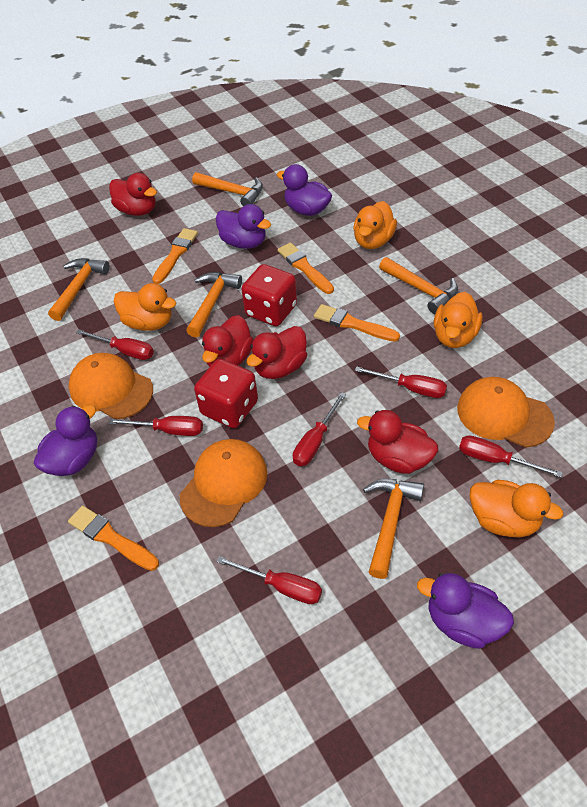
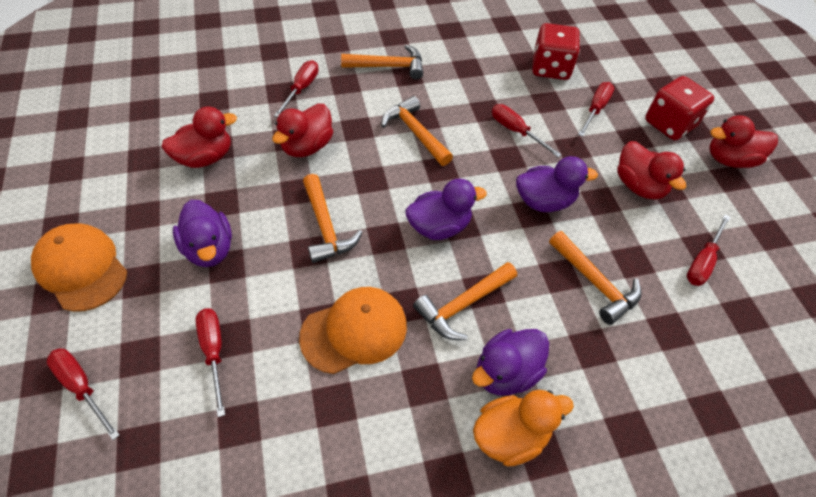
orange brush: 4 -> 0
orange cap: 3 -> 2
orange duck: 4 -> 1

